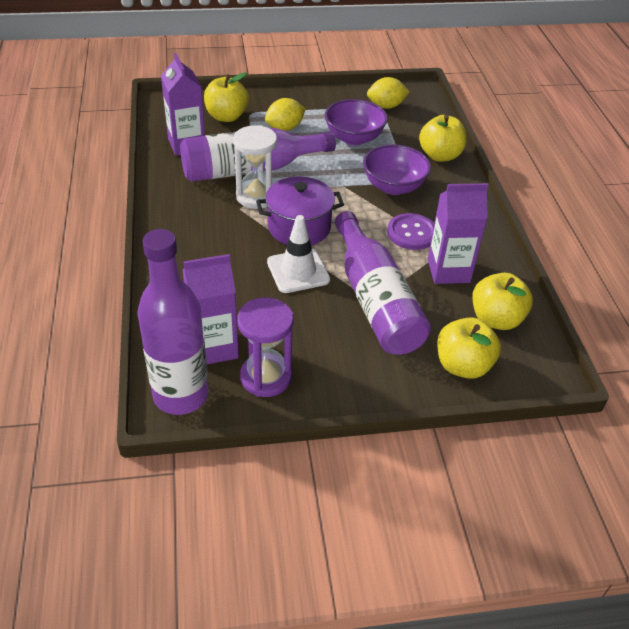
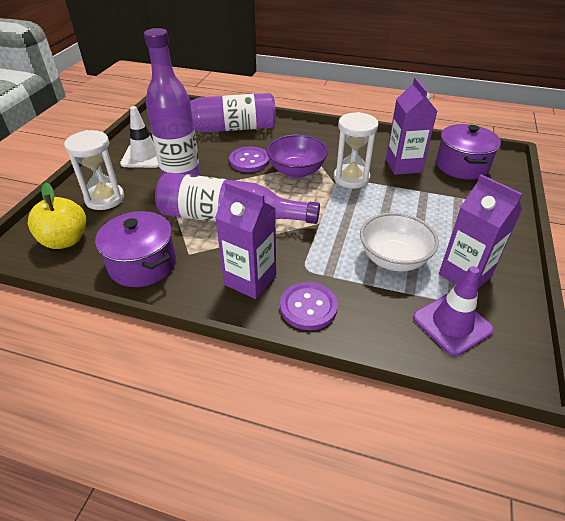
purple bowl: 2 -> 1
purple button: 1 -> 2
purple hourglass: 1 -> 0
purple pot: 1 -> 2
purple traffic cone: 0 -> 1
white bowl: 0 -> 1
white hourglass: 1 -> 2
yellow apple: 4 -> 1
yellow lemon: 2 -> 0

